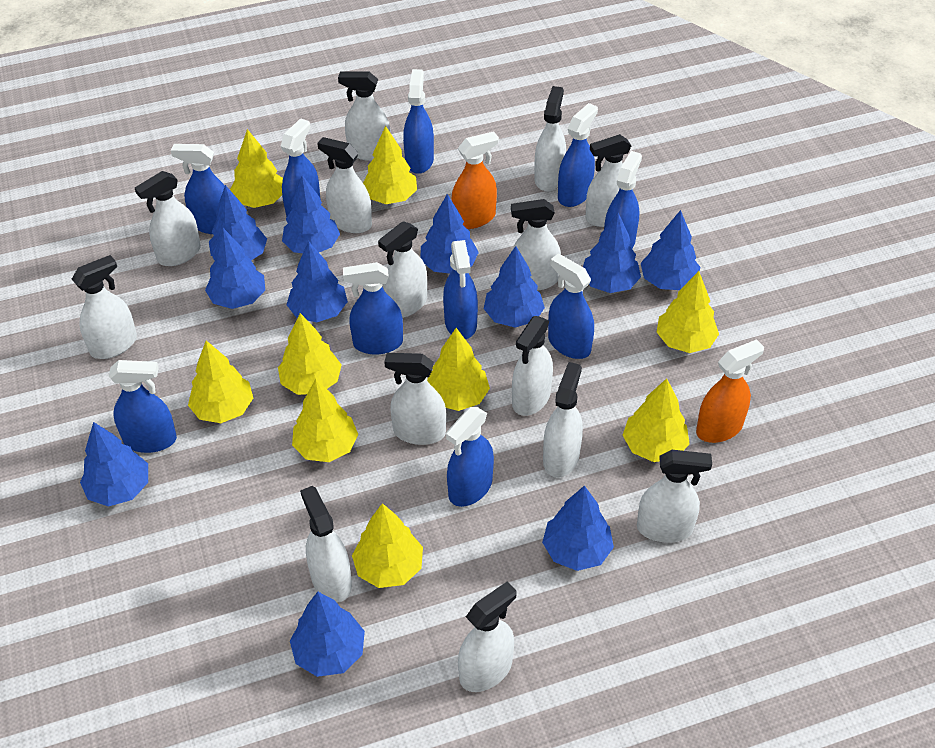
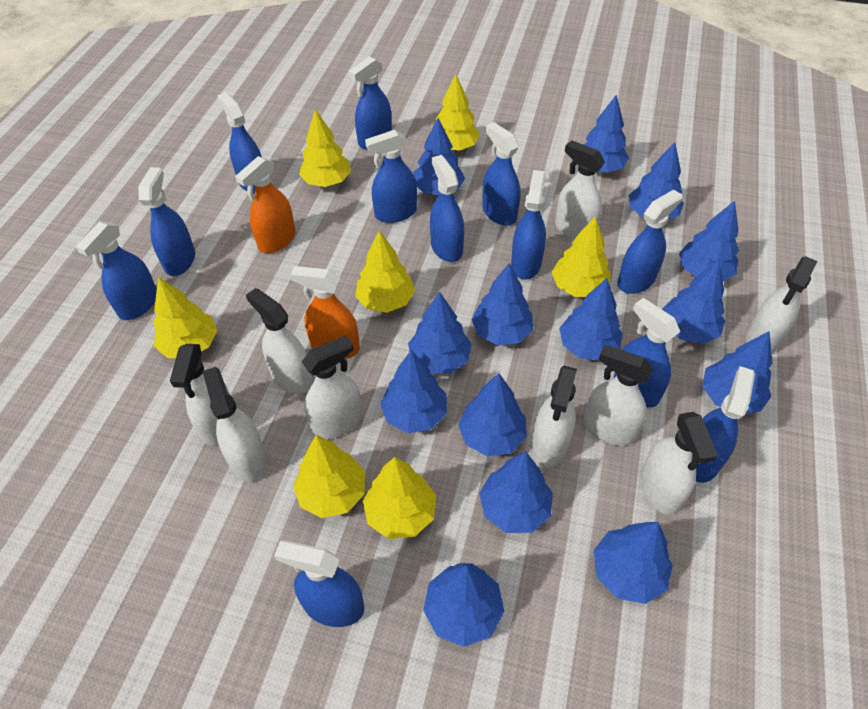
blue spray bottle: 10 -> 12
blue tree: 11 -> 14
white spray bottle: 14 -> 9
yellow tree: 9 -> 7

